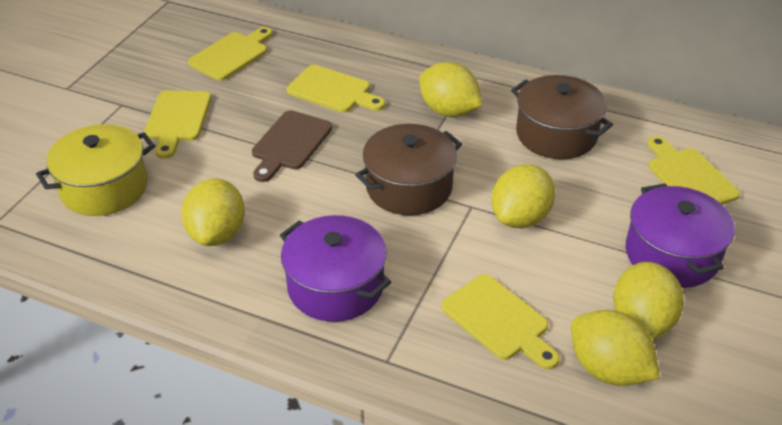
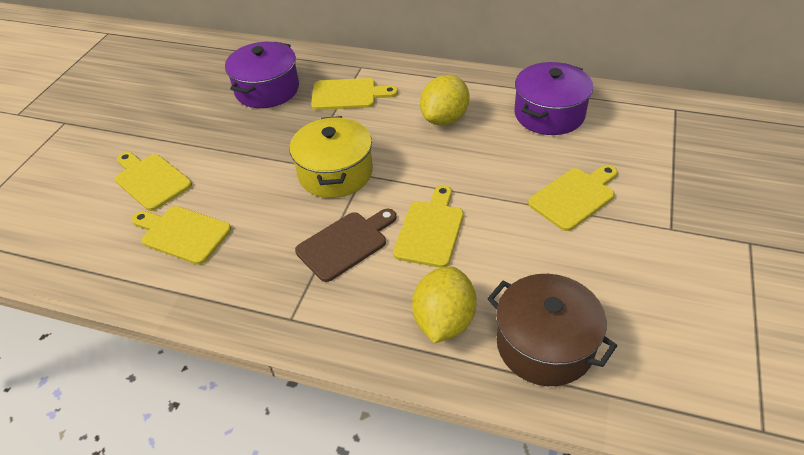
brown pot: 2 -> 1
yellow lemon: 5 -> 2

